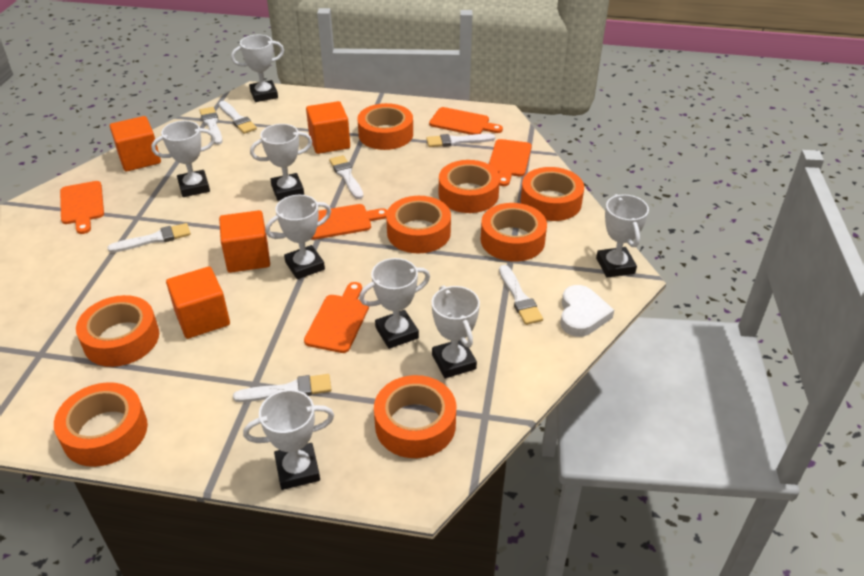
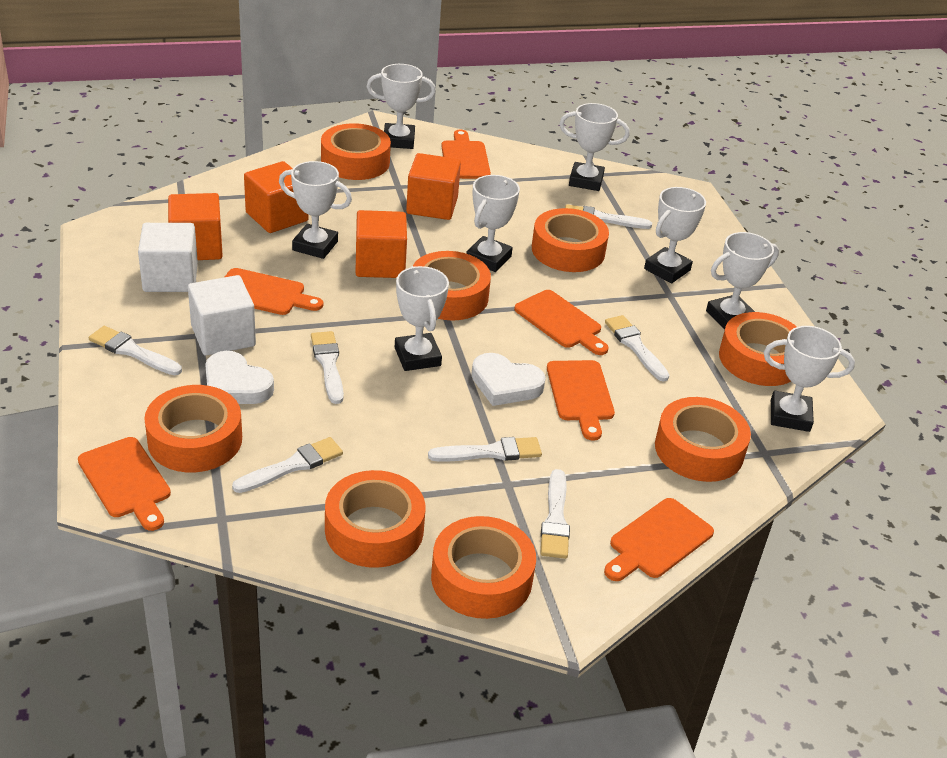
orange cutting board: 5 -> 6
white cube: 0 -> 2
white heart: 1 -> 2

